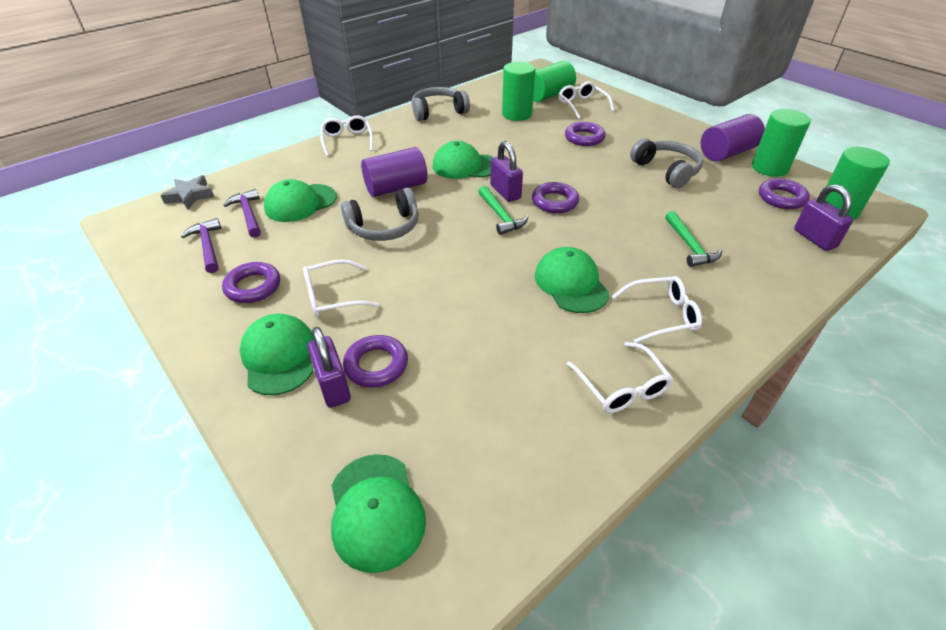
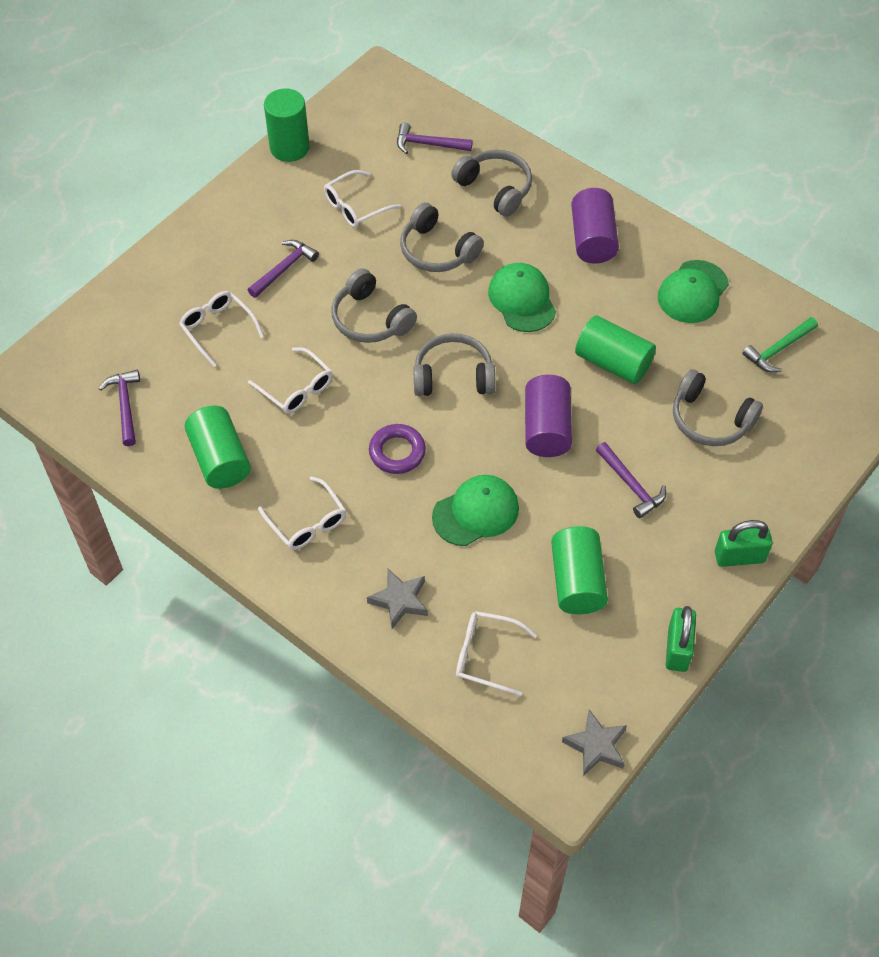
green cap: 5 -> 3
green hammer: 2 -> 1
green padlock: 0 -> 2
grey headphones: 3 -> 5
grey star: 1 -> 2
purple hammer: 2 -> 4
purple padlock: 3 -> 0
purple ring: 5 -> 1

